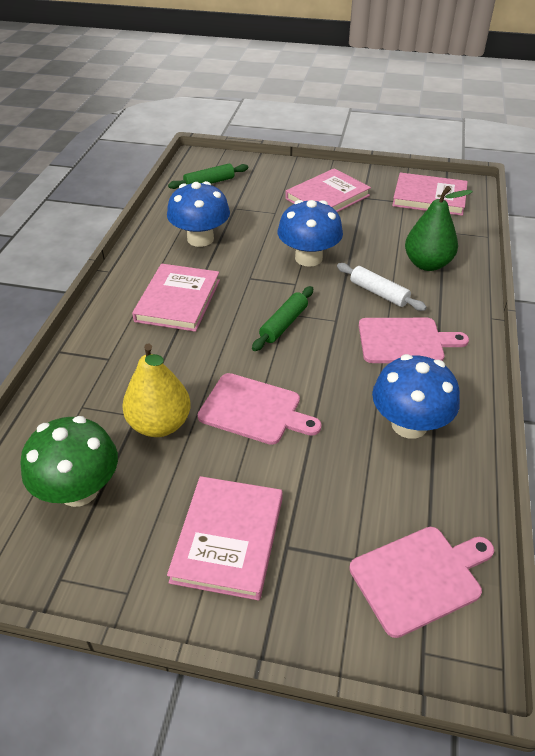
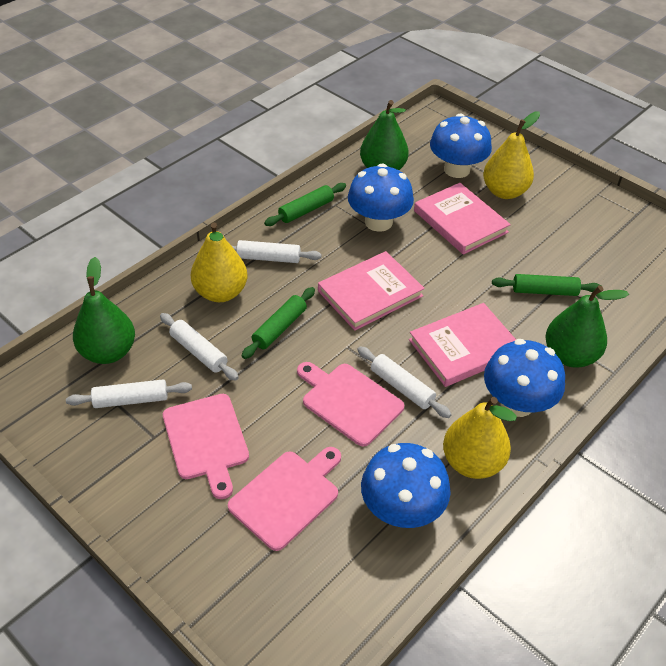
blue mushroom: 3 -> 4
green mushroom: 1 -> 0
green pear: 1 -> 3
green rolling pin: 2 -> 3
pink book: 4 -> 3
white rolling pin: 1 -> 4
yellow pear: 1 -> 3

